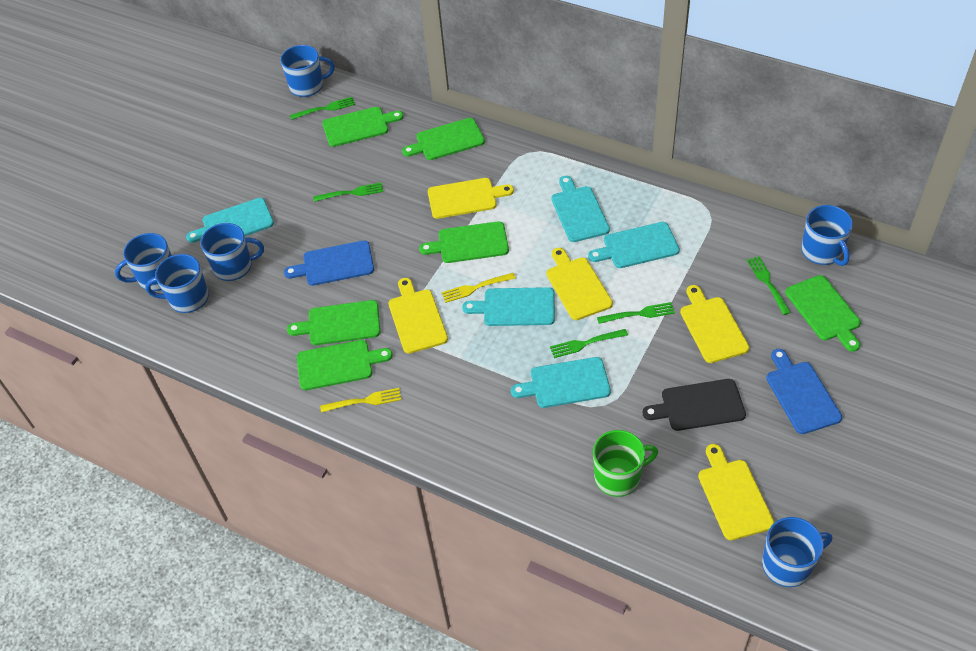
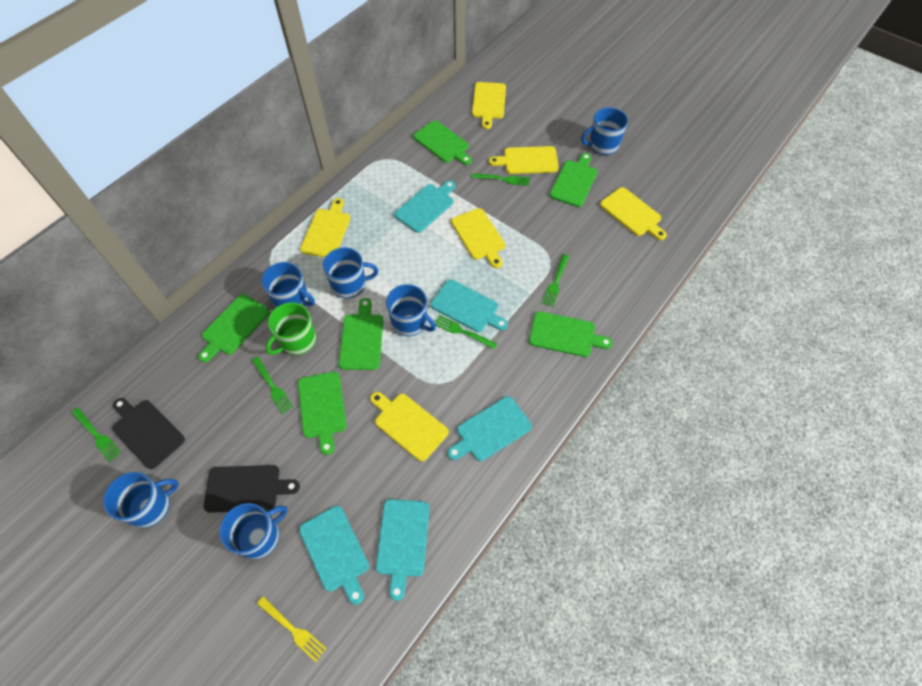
black cutting board: 1 -> 2
blue cutting board: 2 -> 0
yellow cutting board: 5 -> 6
yellow fork: 2 -> 1

